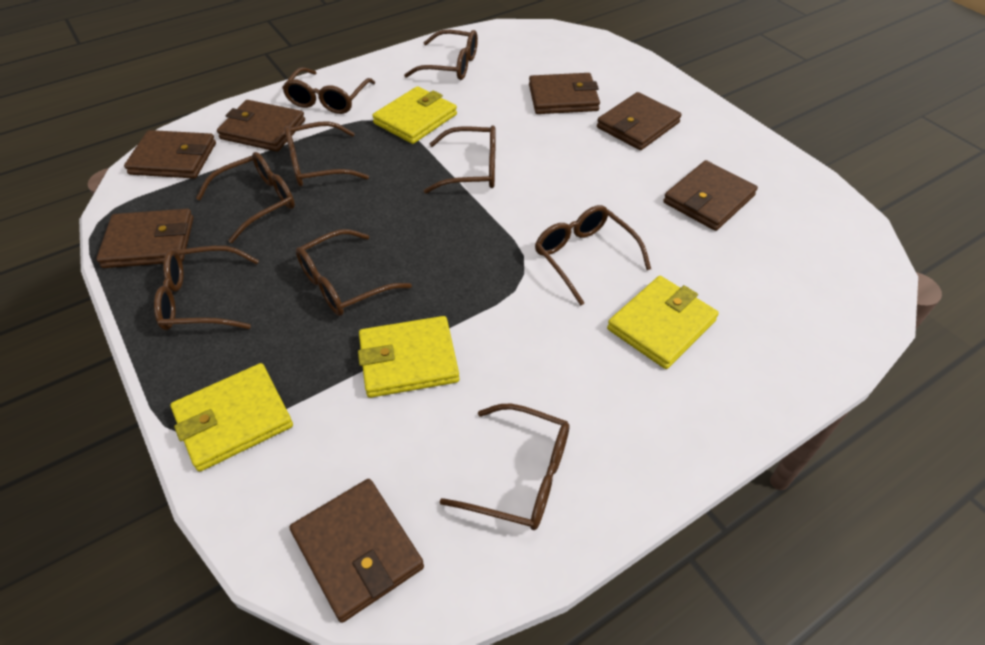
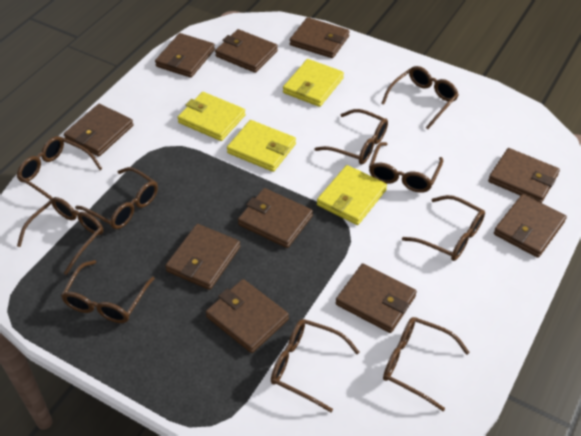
brown glasses: 9 -> 10
brown wallet: 7 -> 10

